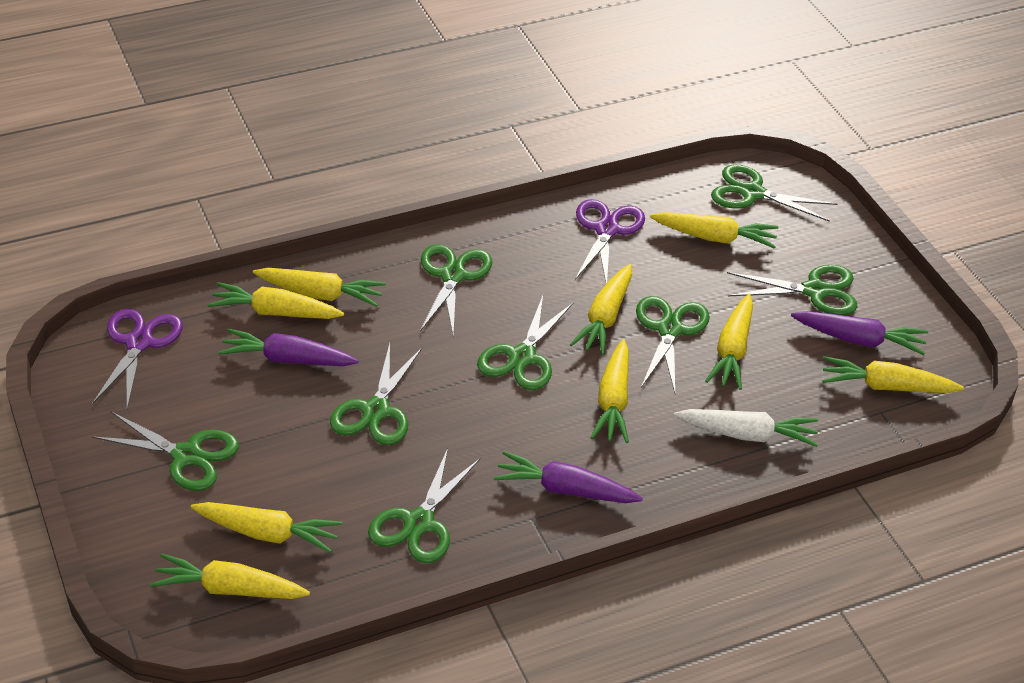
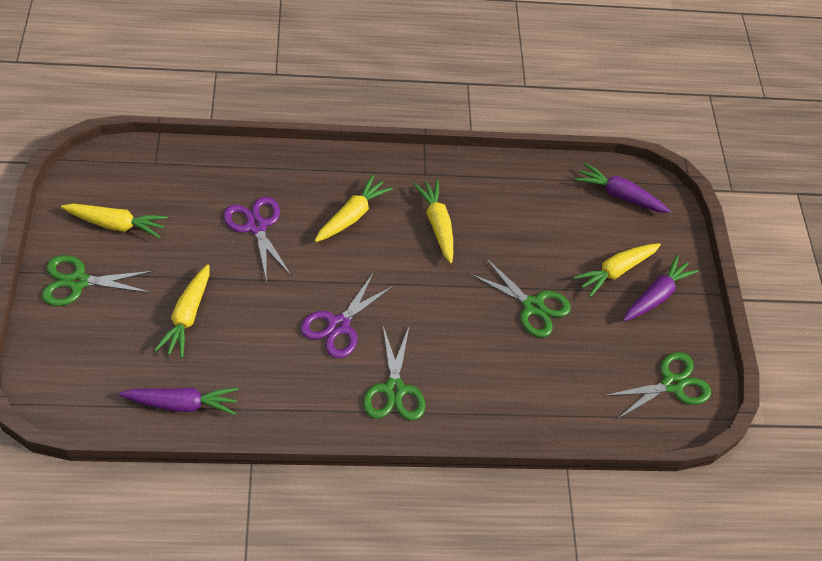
green scissors: 8 -> 4
white carrot: 1 -> 0
yellow carrot: 9 -> 5

